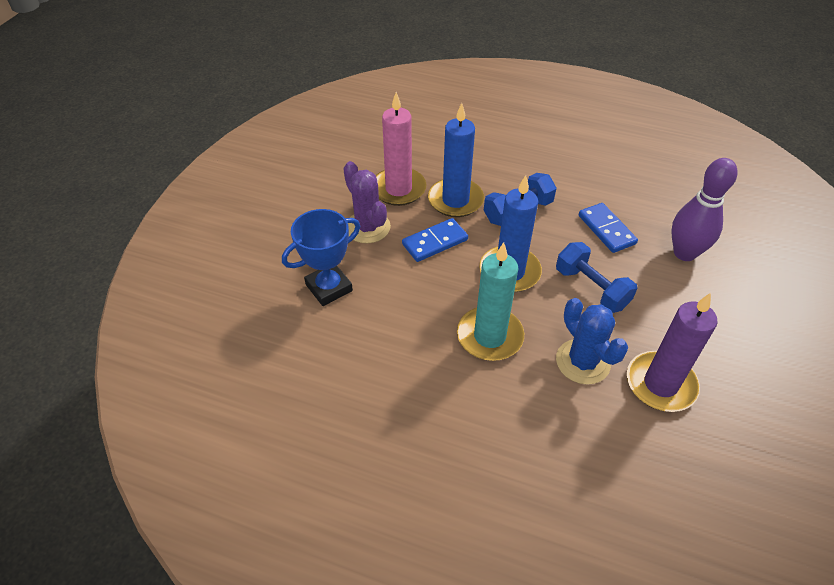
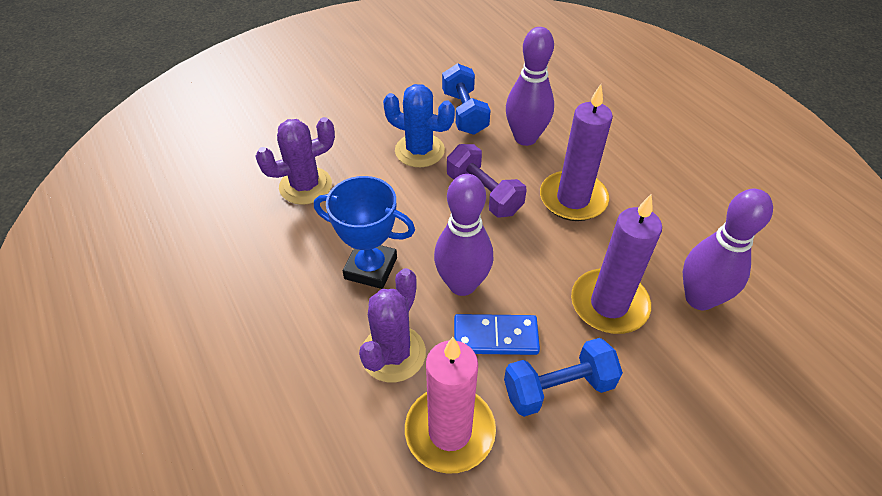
blue candle: 2 -> 0
blue domino: 2 -> 1
purple bowling pin: 1 -> 3
purple cactus: 1 -> 2
purple candle: 1 -> 2
purple dumbbell: 0 -> 1
turquoise candle: 1 -> 0

